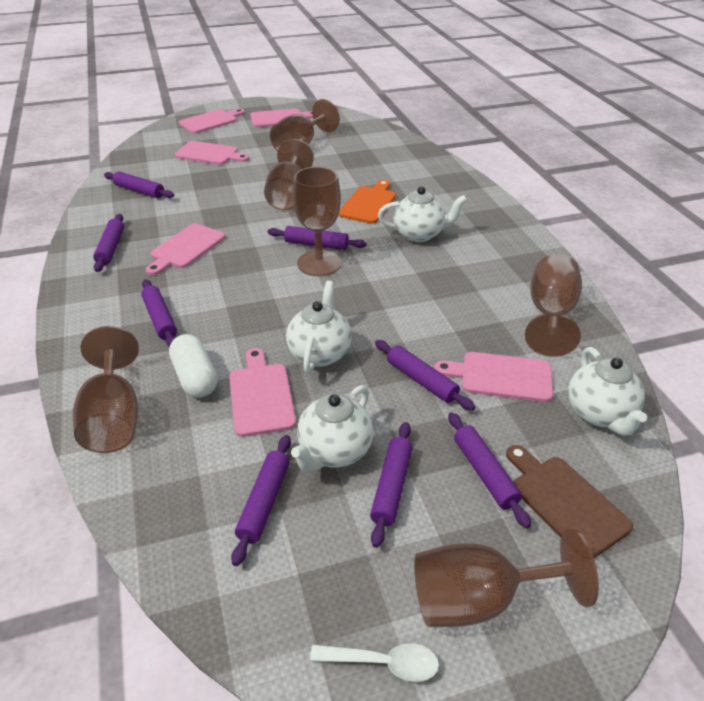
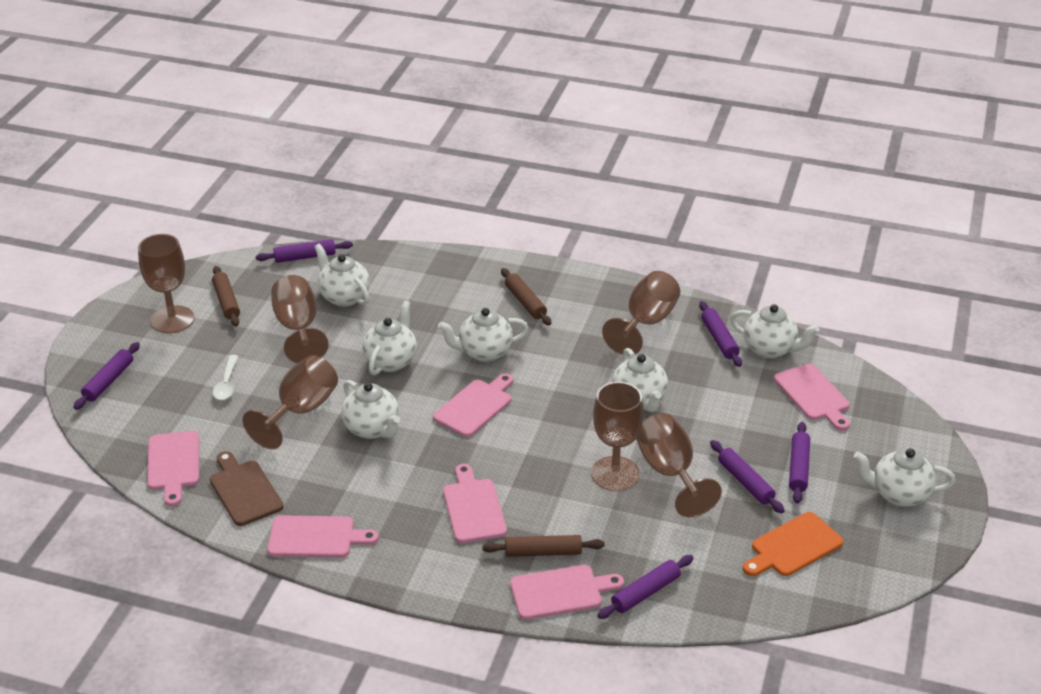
brown rolling pin: 0 -> 3
purple rolling pin: 8 -> 6
white capsule: 1 -> 0
white teapot: 4 -> 7

